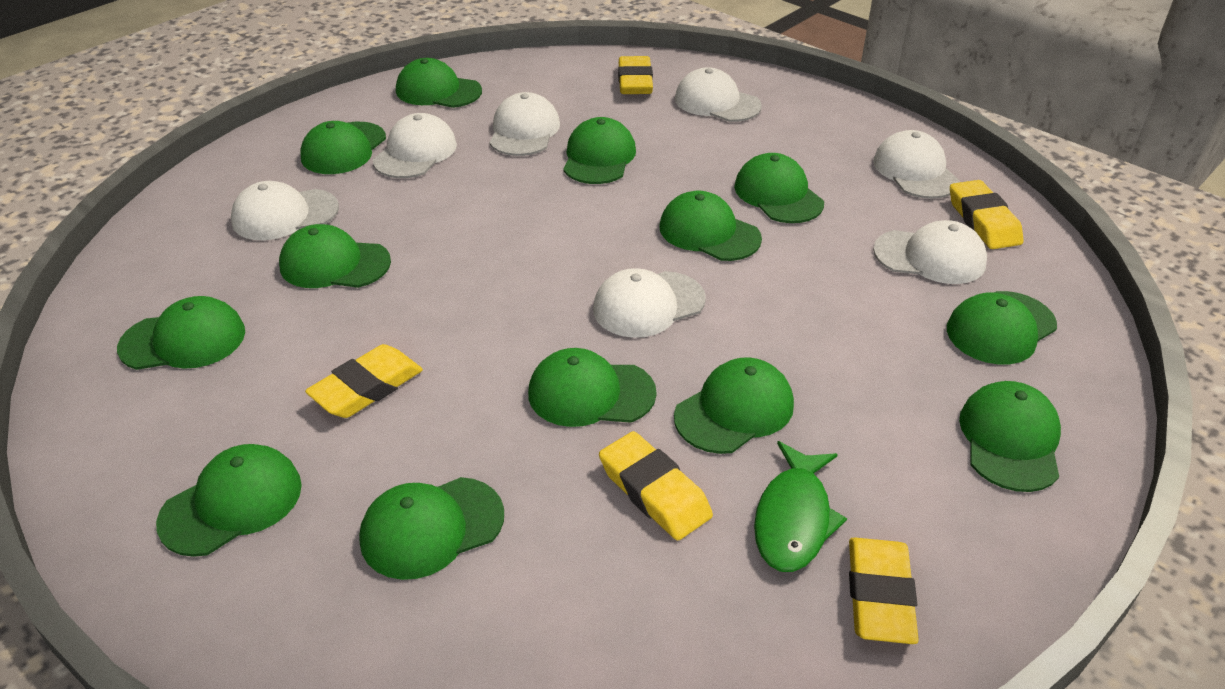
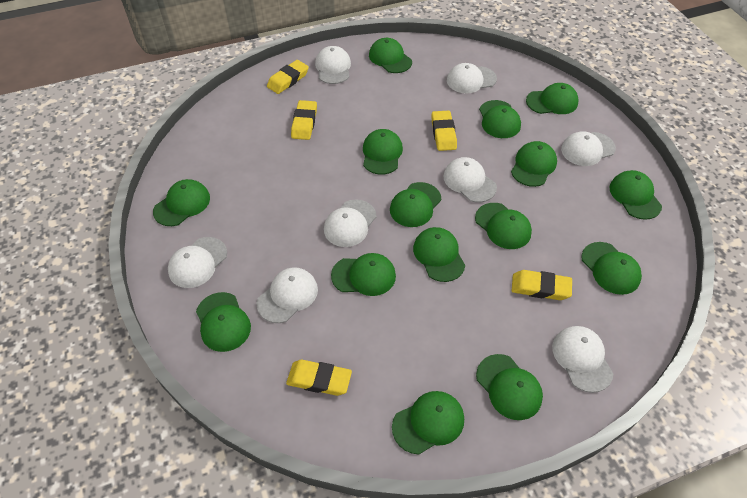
green cap: 13 -> 15
green fish: 1 -> 0
white cap: 7 -> 8

